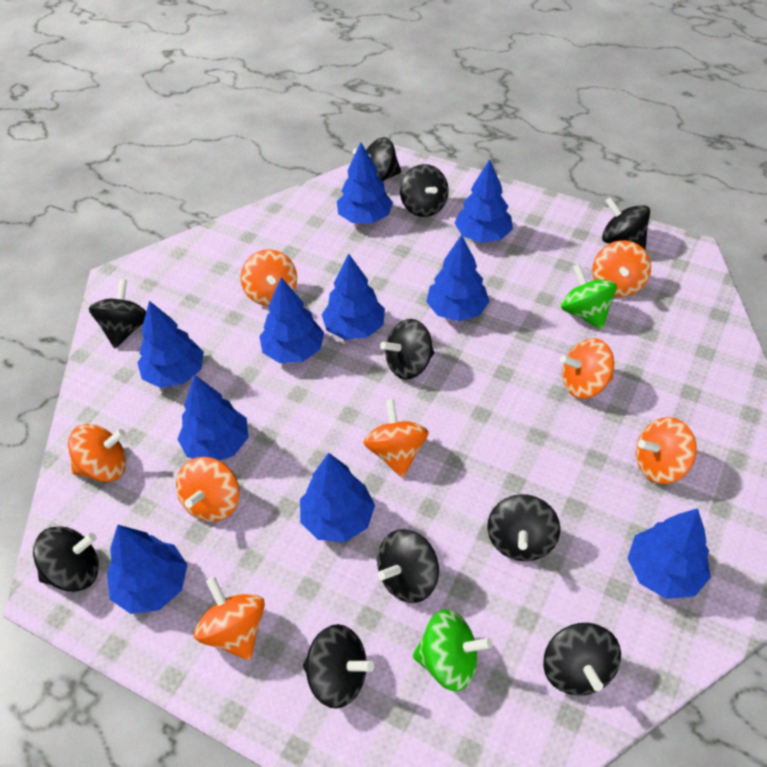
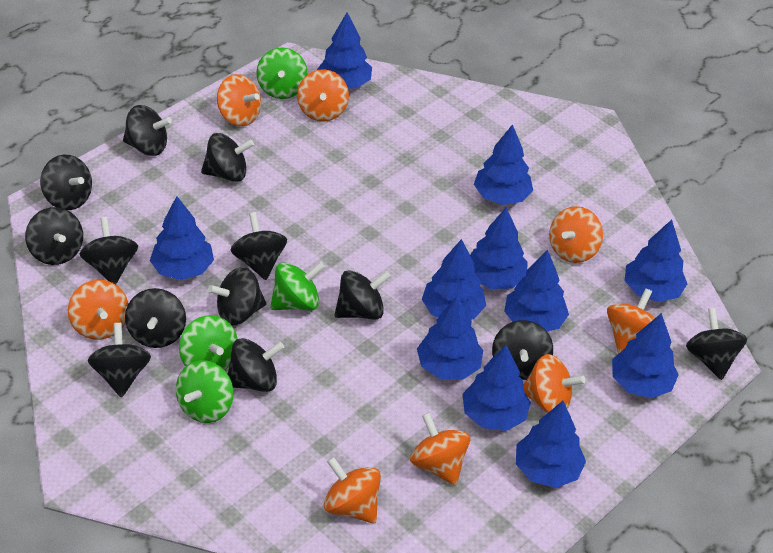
black spinning top: 10 -> 13
blue tree: 10 -> 11
green spinning top: 2 -> 4

